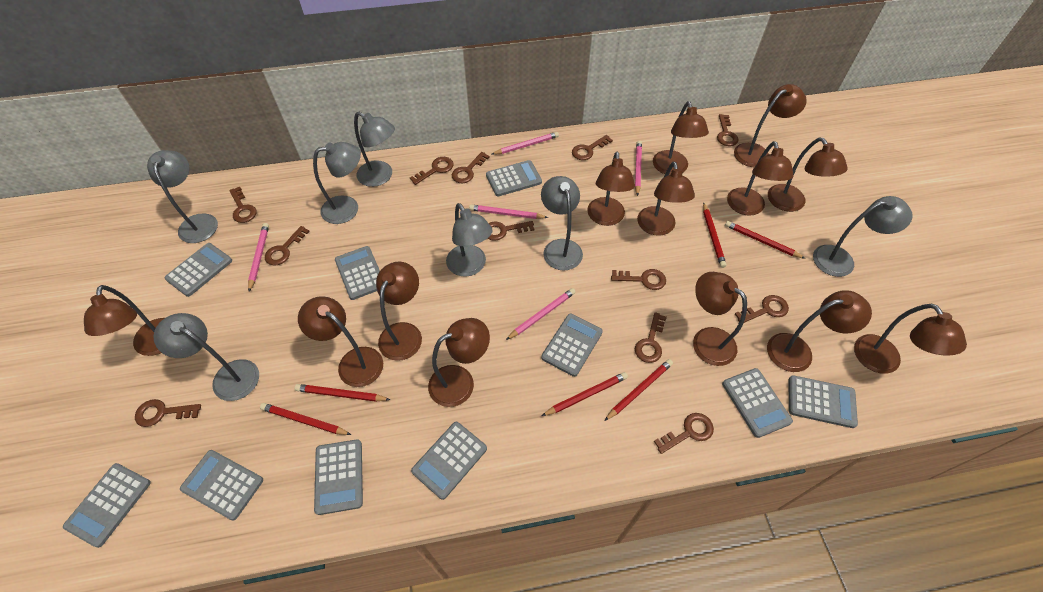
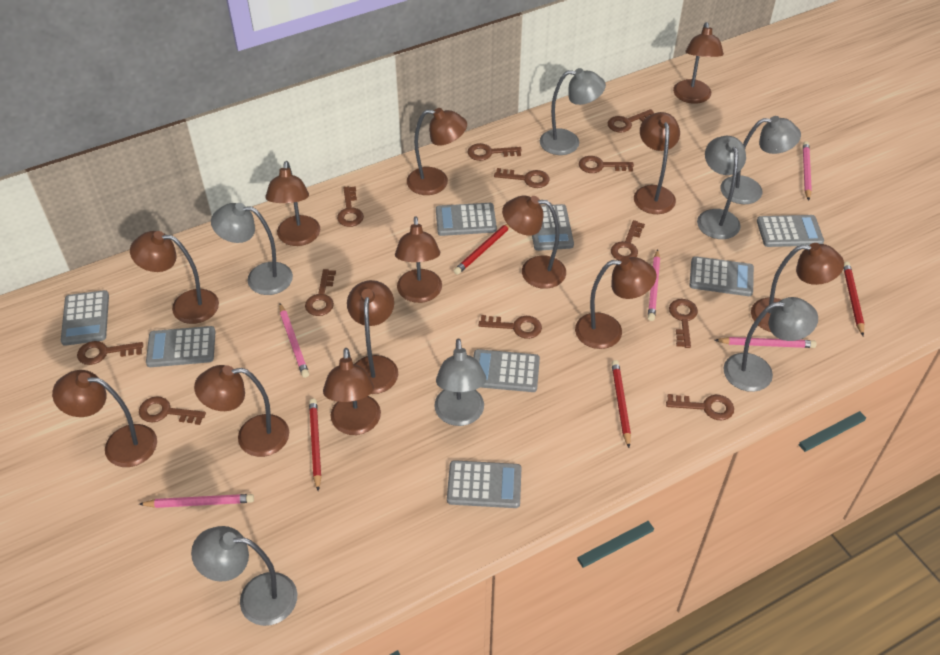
grey calculator: 10 -> 8
red pencil: 6 -> 4

